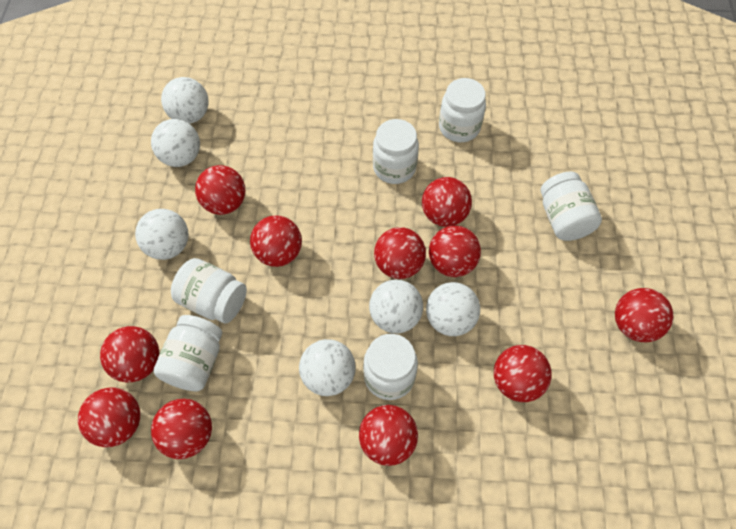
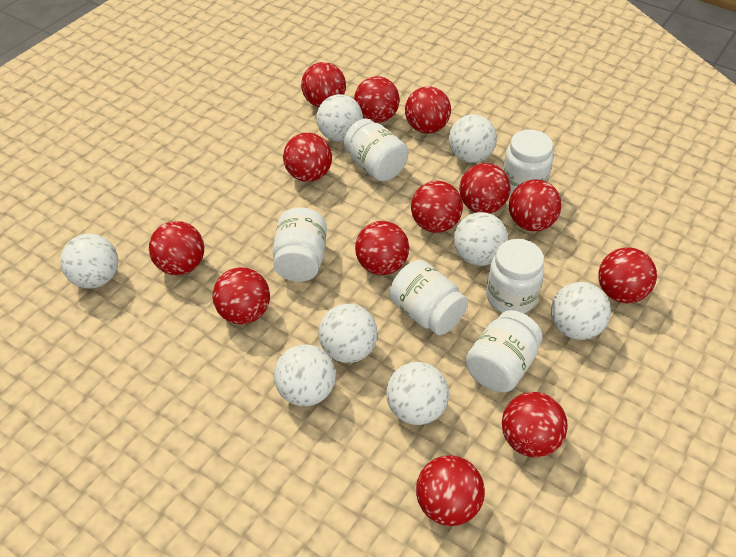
red ball: 11 -> 13
white ball: 6 -> 8

